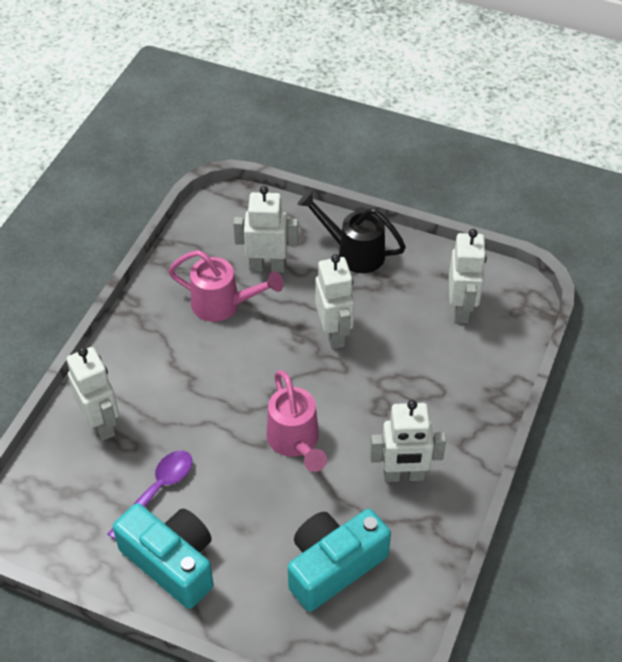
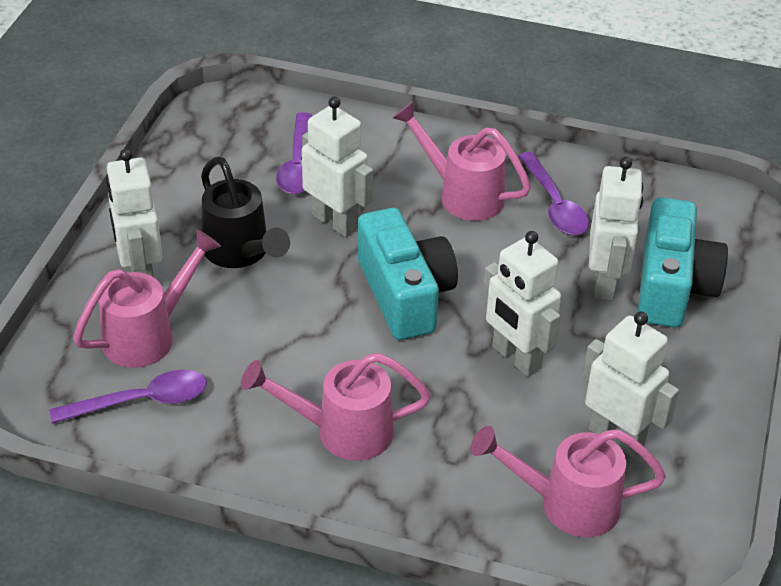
pink watering can: 2 -> 4
purple spoon: 1 -> 3

